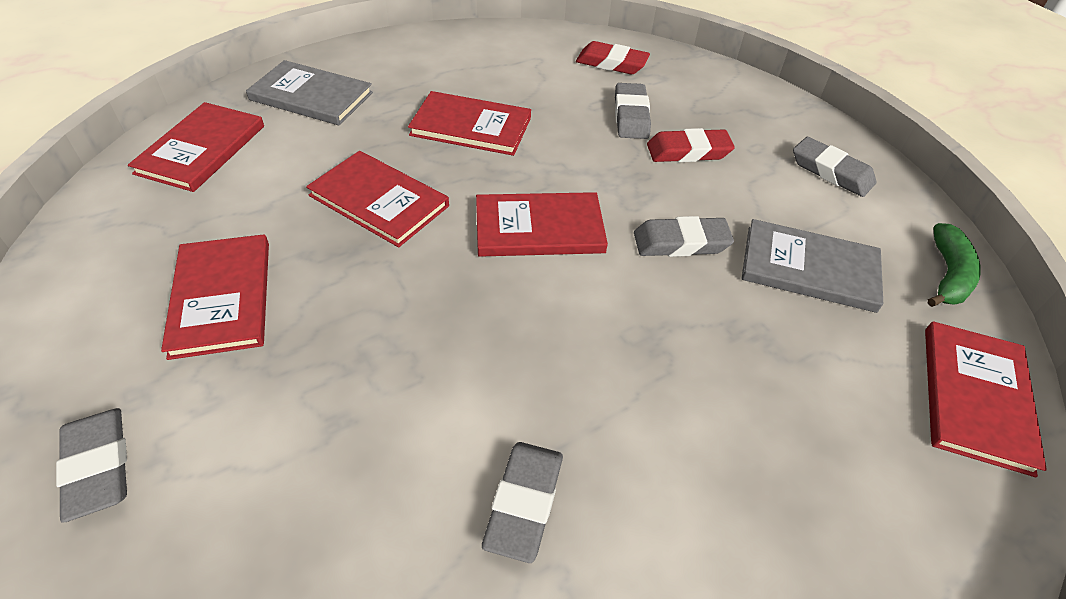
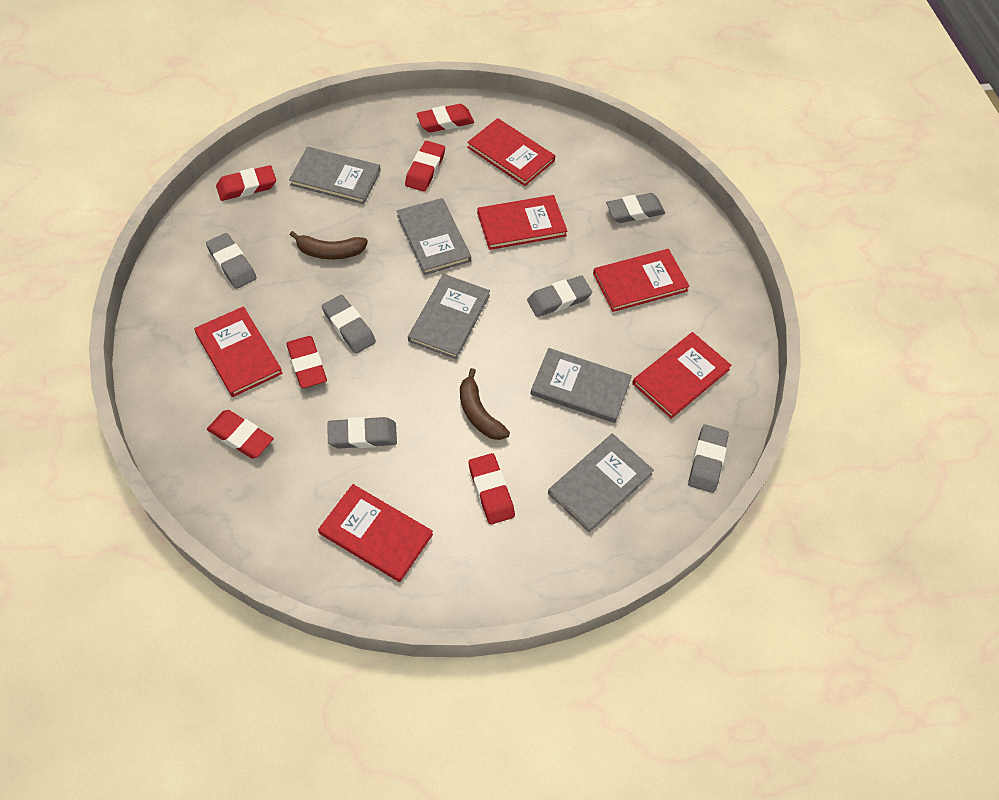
brown banana: 0 -> 2
green banana: 1 -> 0
grey book: 2 -> 5
grey eraser: 5 -> 6
red eraser: 2 -> 6

